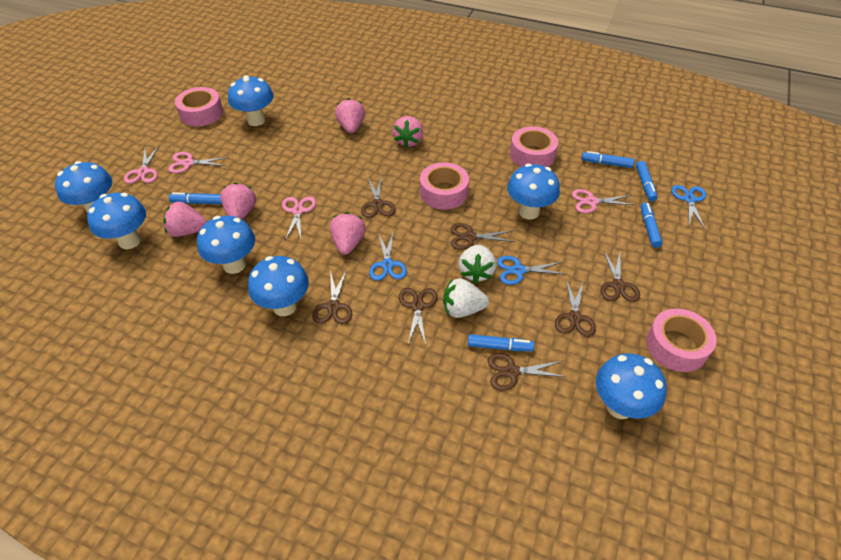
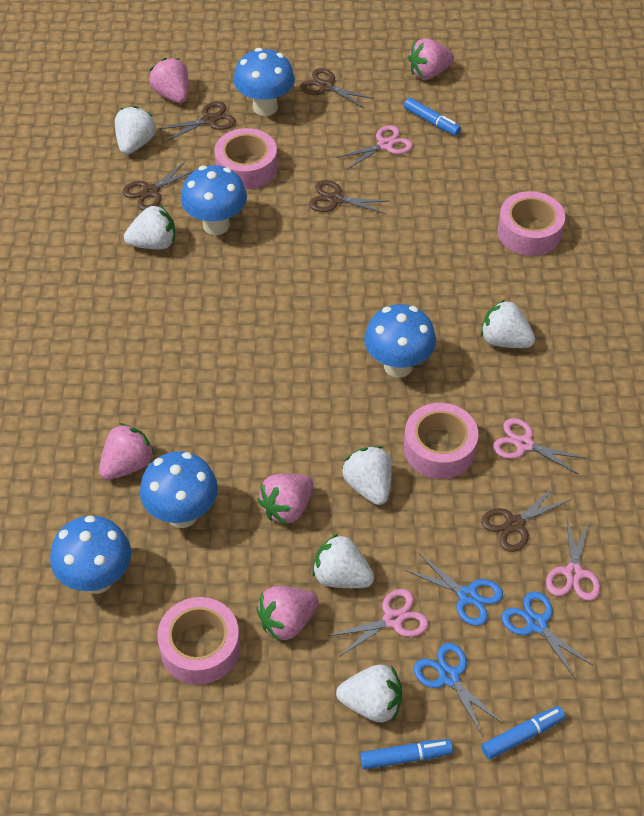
blue marker: 5 -> 3
blue mushroom: 7 -> 5
brown scissors: 7 -> 5
white strawberry: 2 -> 6

